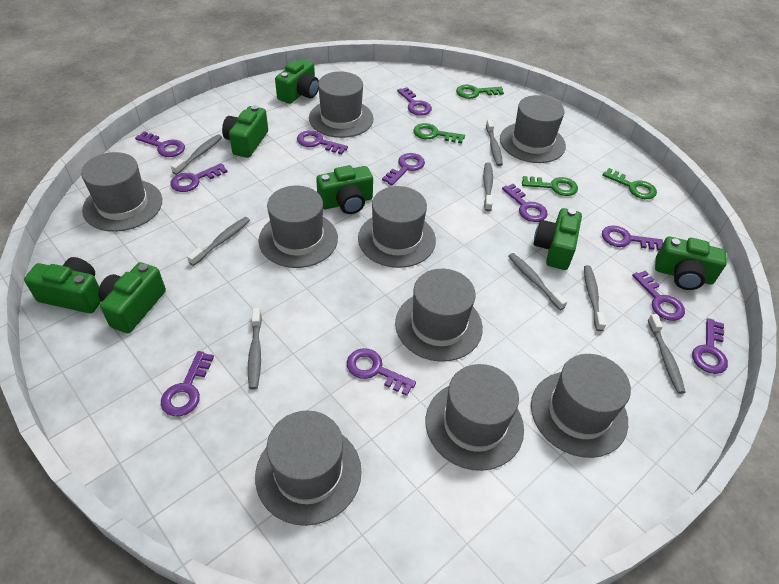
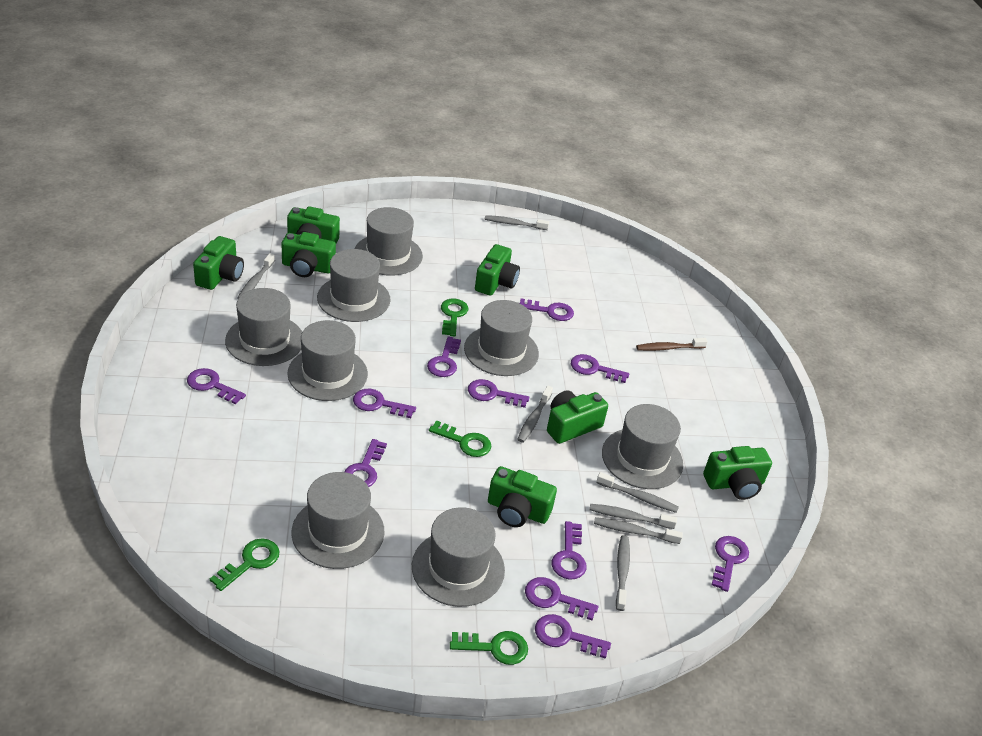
brown toothbrush: 0 -> 1
grey hat: 9 -> 8
grey toothbrush: 8 -> 7

